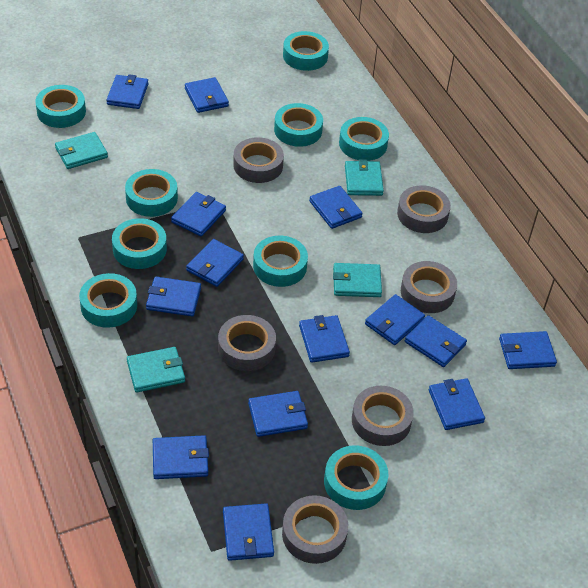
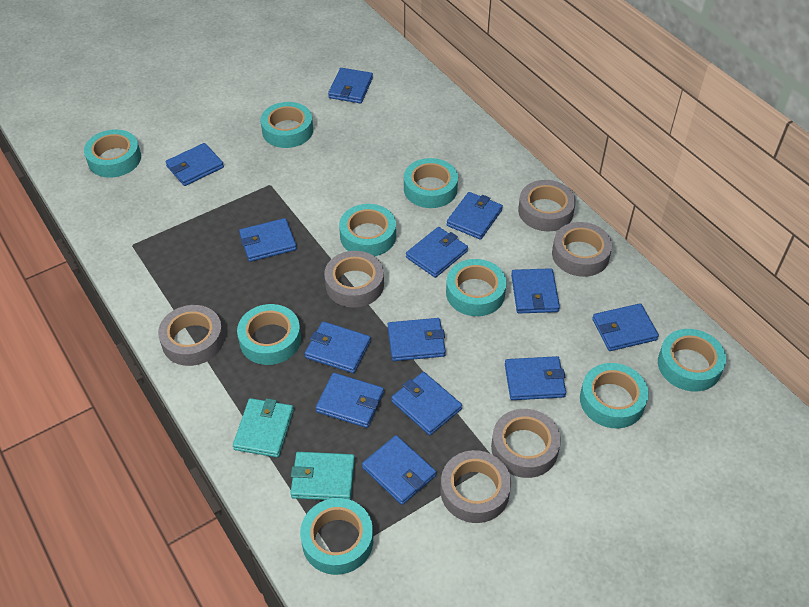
blue wallet: 14 -> 13
turquoise wallet: 4 -> 2

